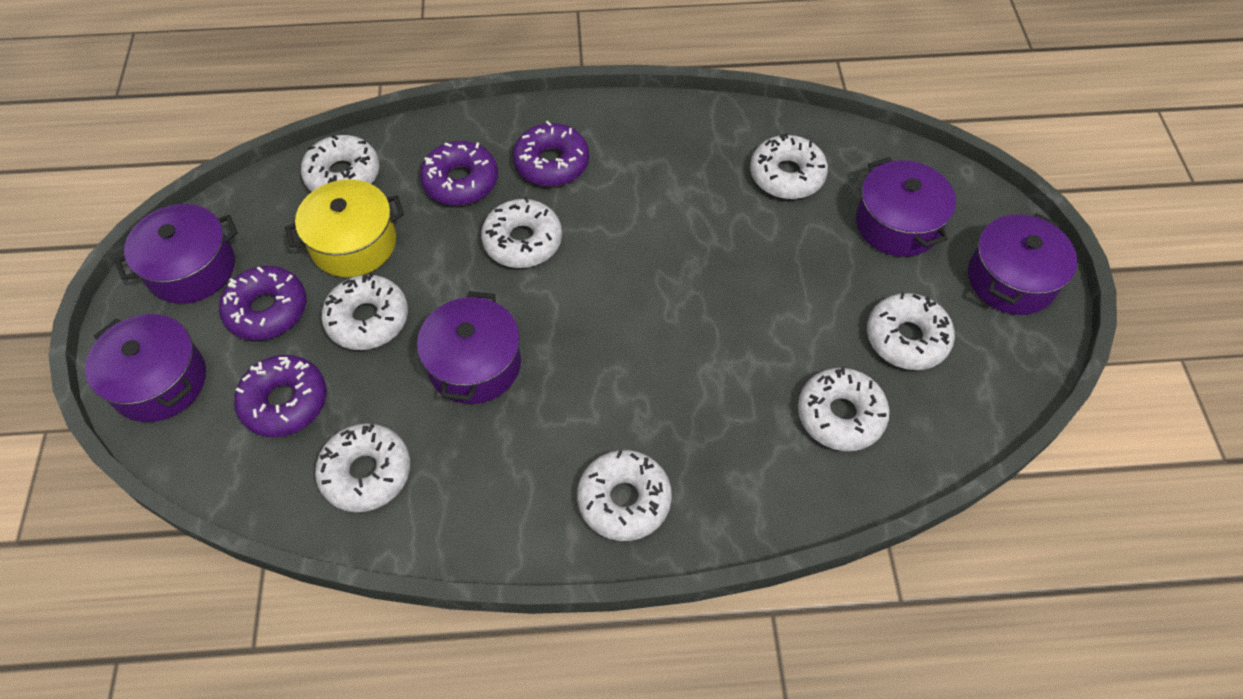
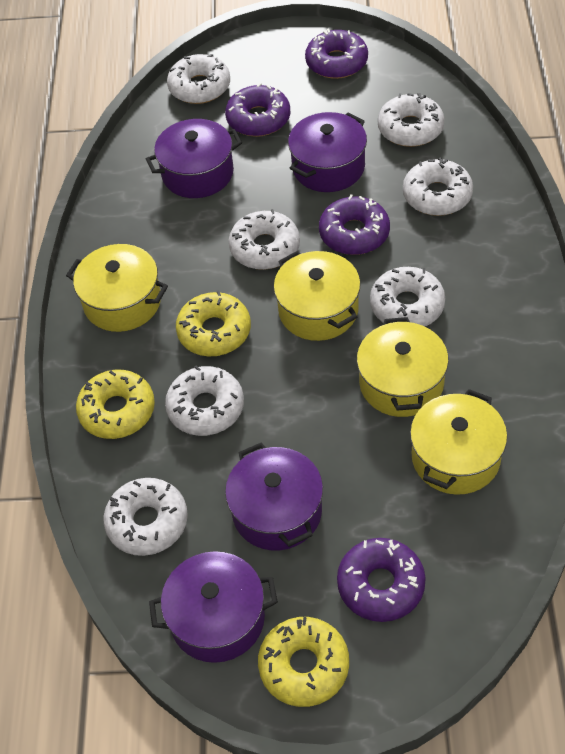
purple pot: 5 -> 4
white donut: 8 -> 7
yellow donut: 0 -> 3
yellow pot: 1 -> 4

